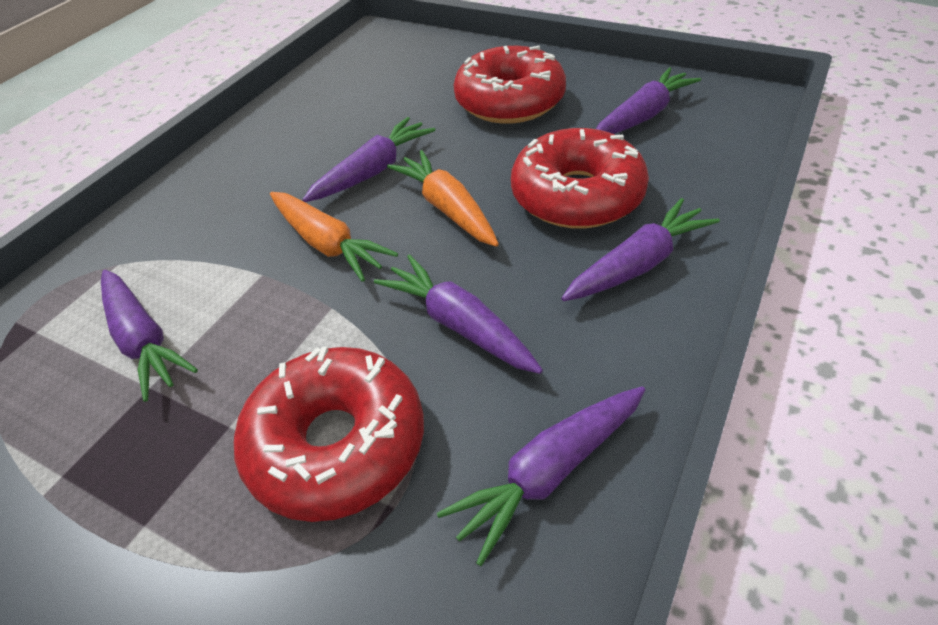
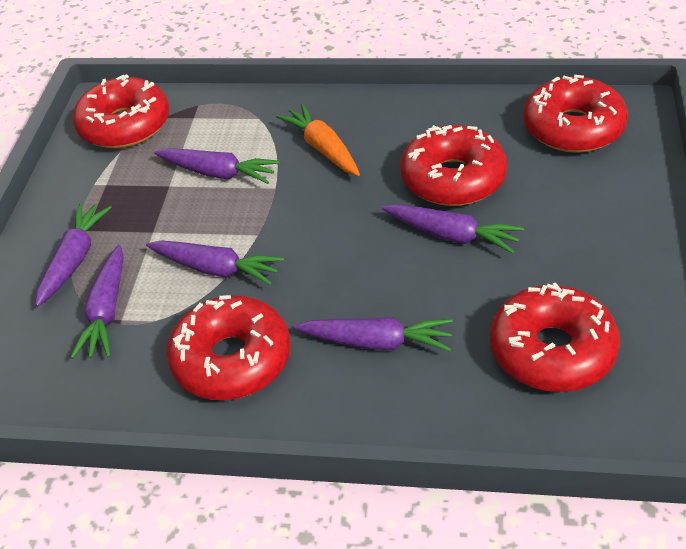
orange carrot: 2 -> 1
red donut: 3 -> 5

